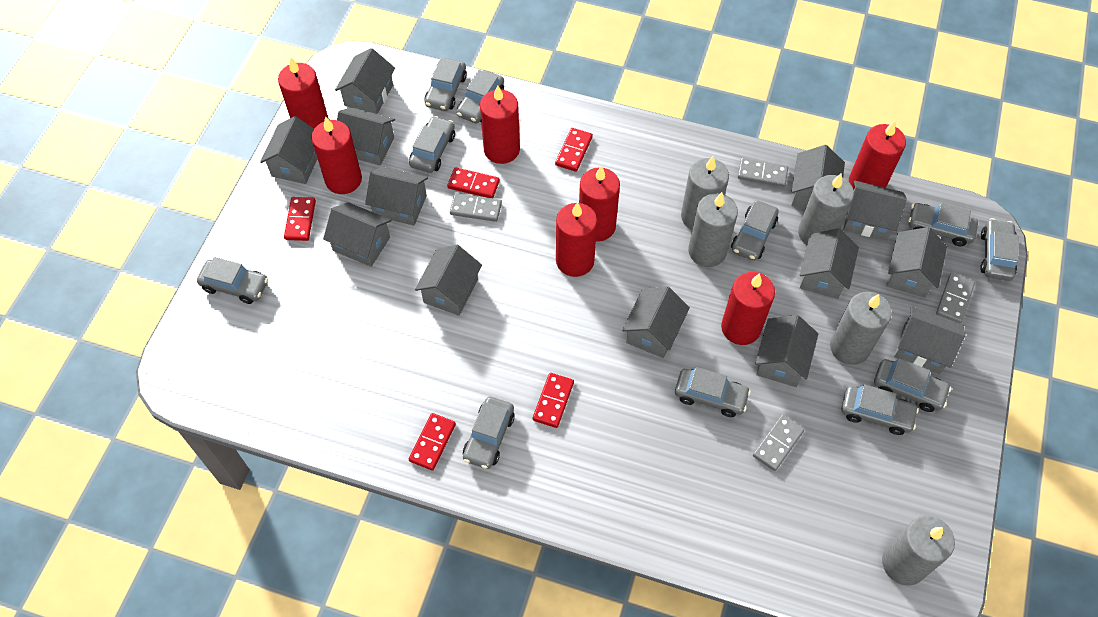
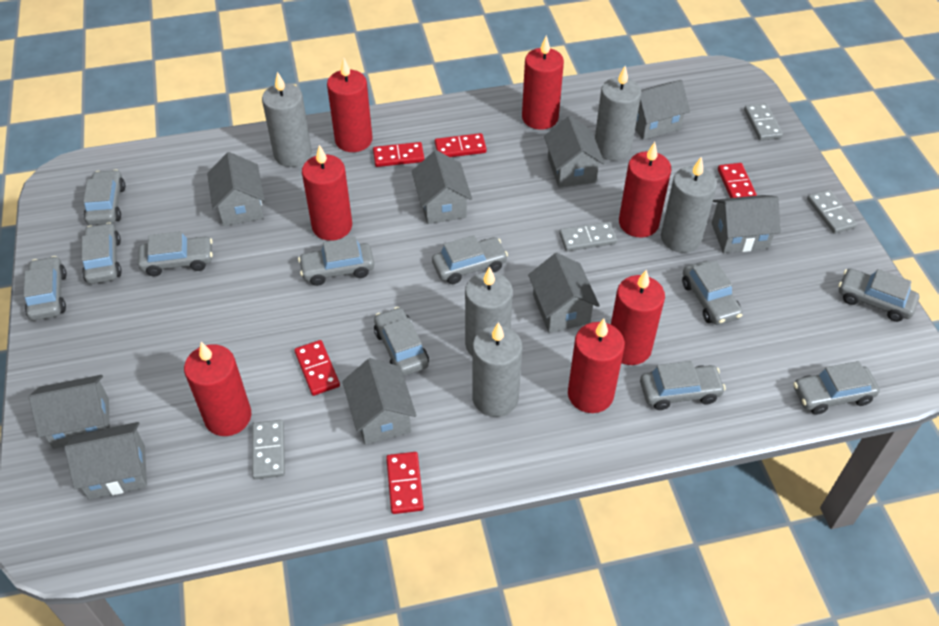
grey house: 13 -> 9

